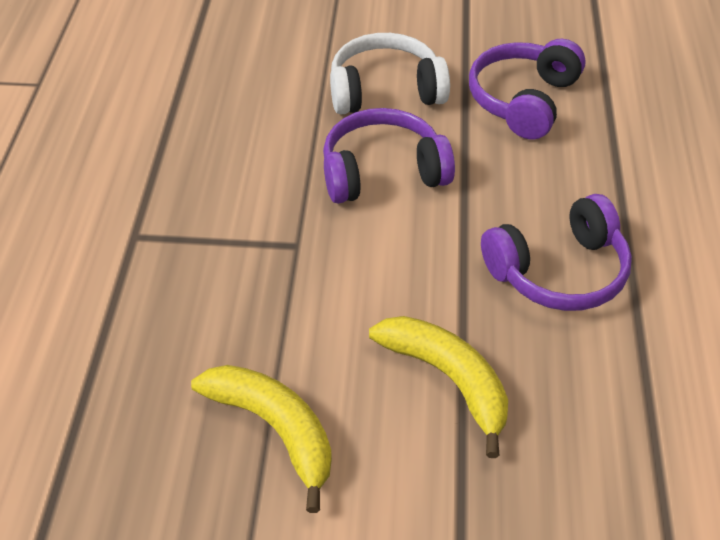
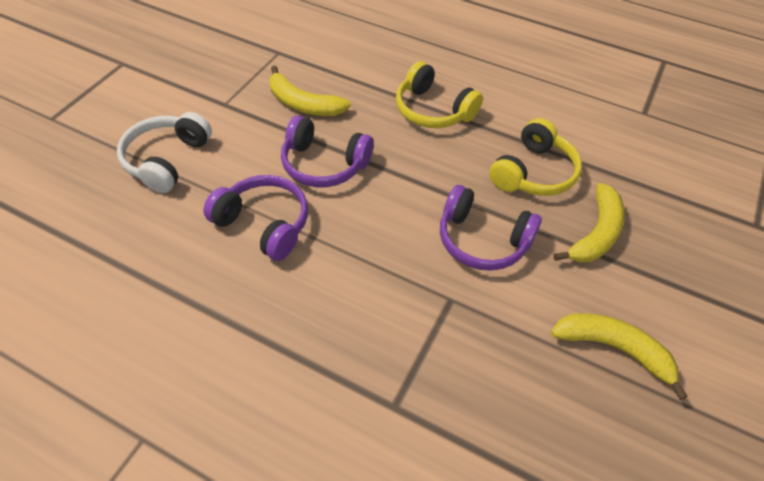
yellow banana: 2 -> 3
yellow headphones: 0 -> 2

